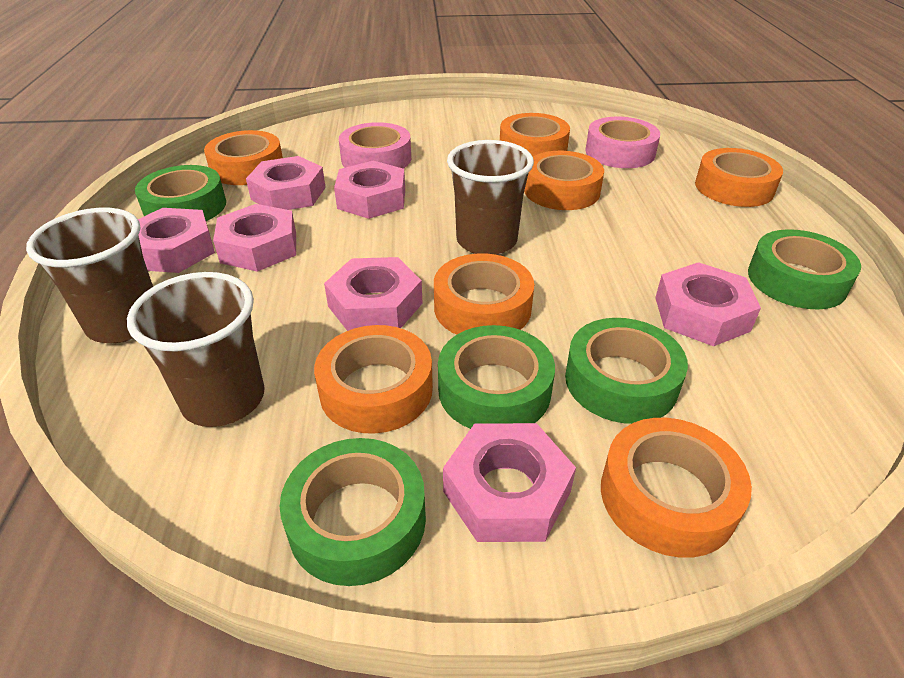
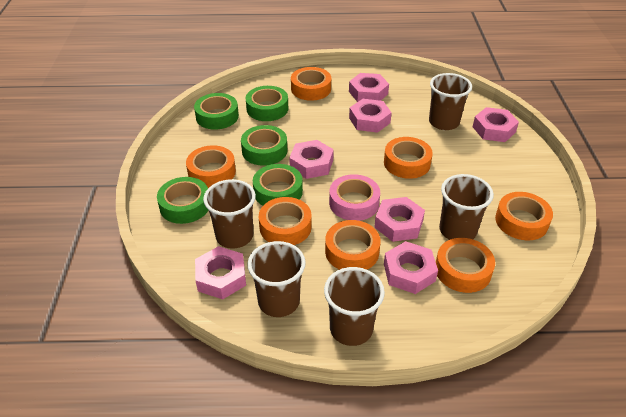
brown cup: 3 -> 5
pink tape: 2 -> 1

